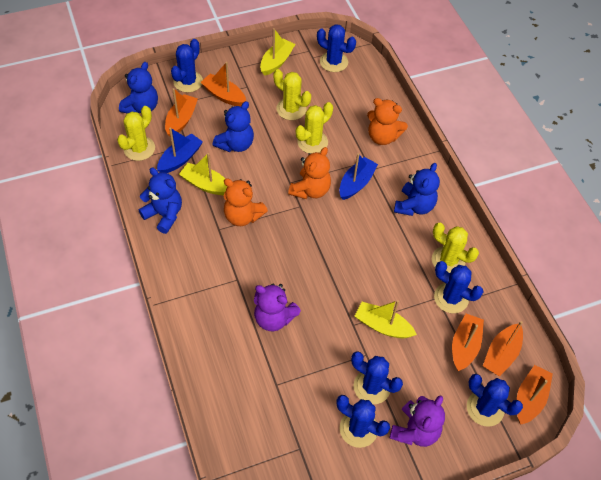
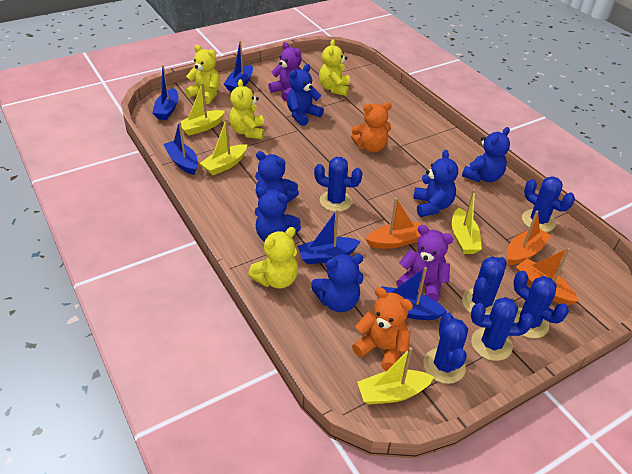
blue boat: 2 -> 5
blue teddy bear: 4 -> 6
orange boat: 5 -> 3
orange teddy bear: 3 -> 2
yellow boat: 3 -> 4
yellow cactus: 4 -> 0
yellow teddy bear: 0 -> 4

